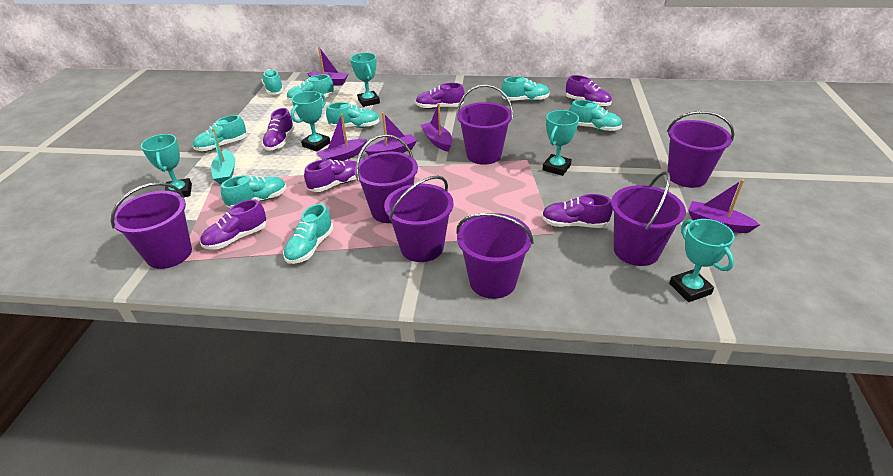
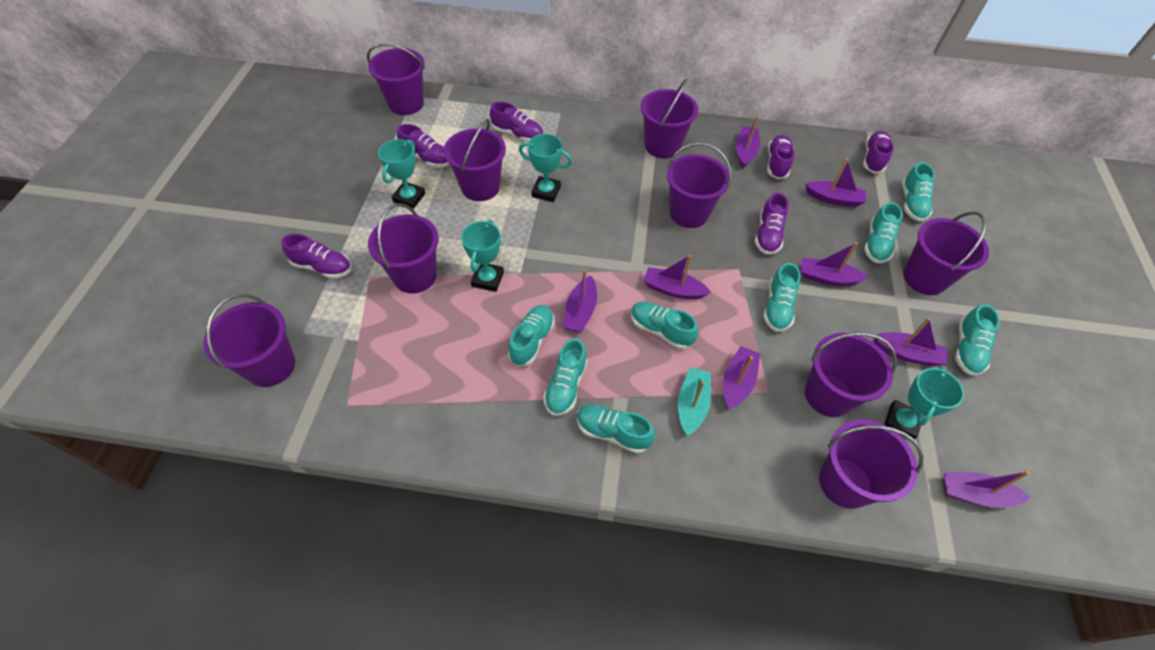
purple boat: 5 -> 8
purple bucket: 7 -> 9
turquoise trophy: 5 -> 4

